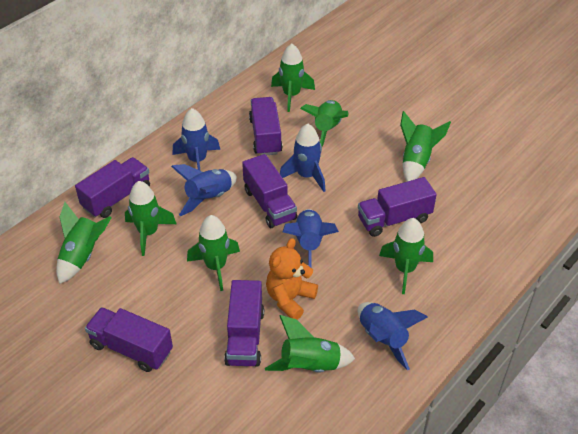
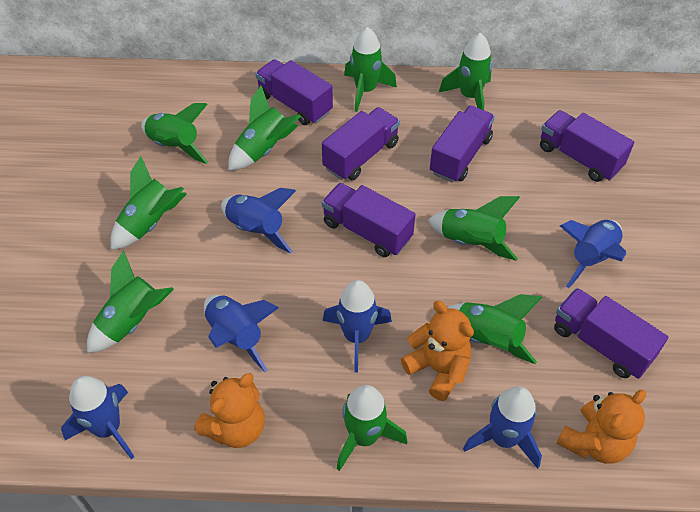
blue rocket: 5 -> 6
green rocket: 8 -> 9
orange teddy bear: 1 -> 3

